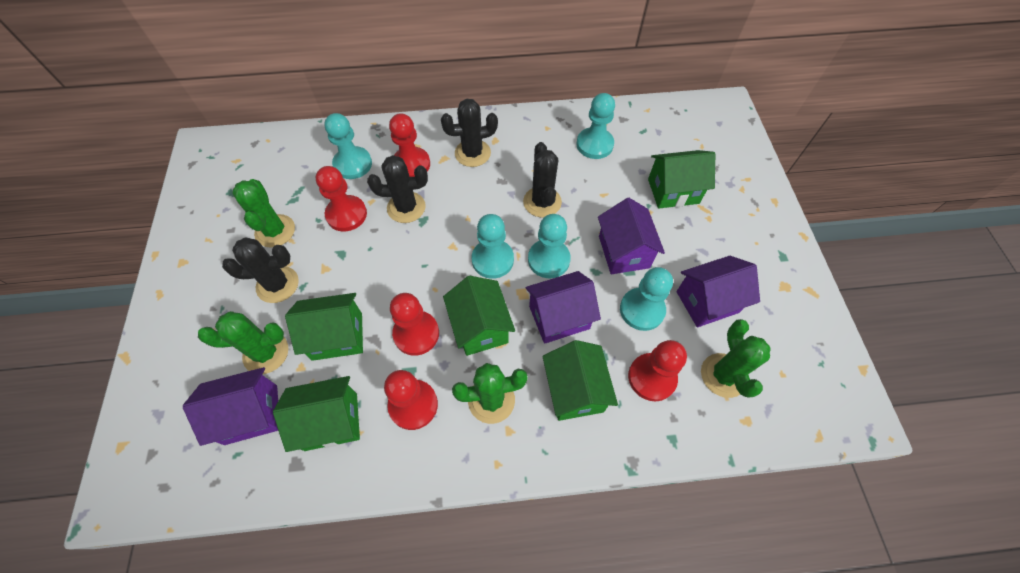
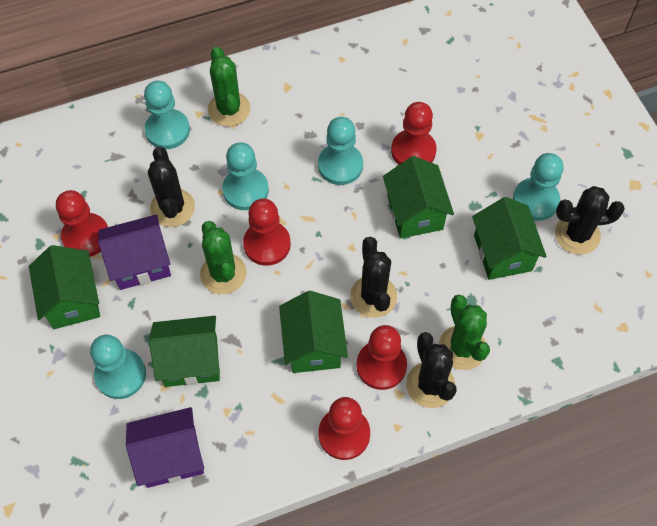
green cactus: 4 -> 3
purple house: 4 -> 2

